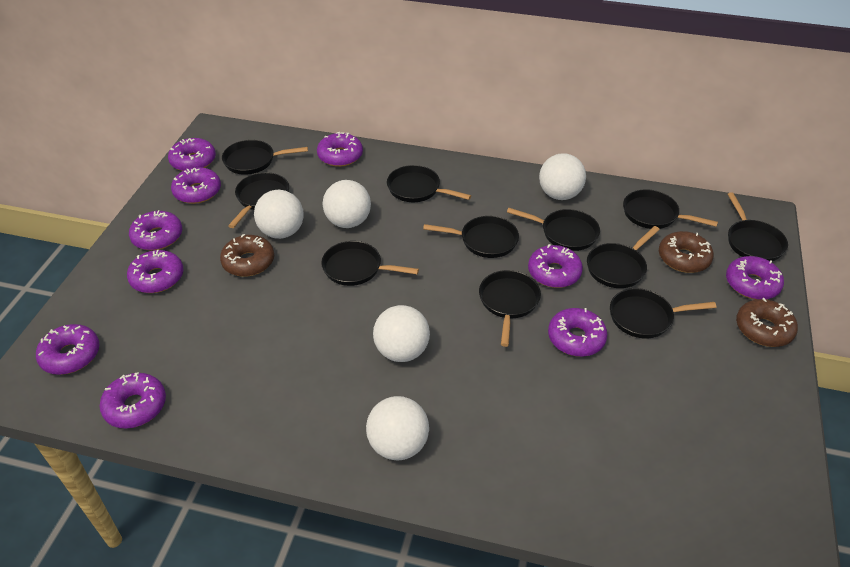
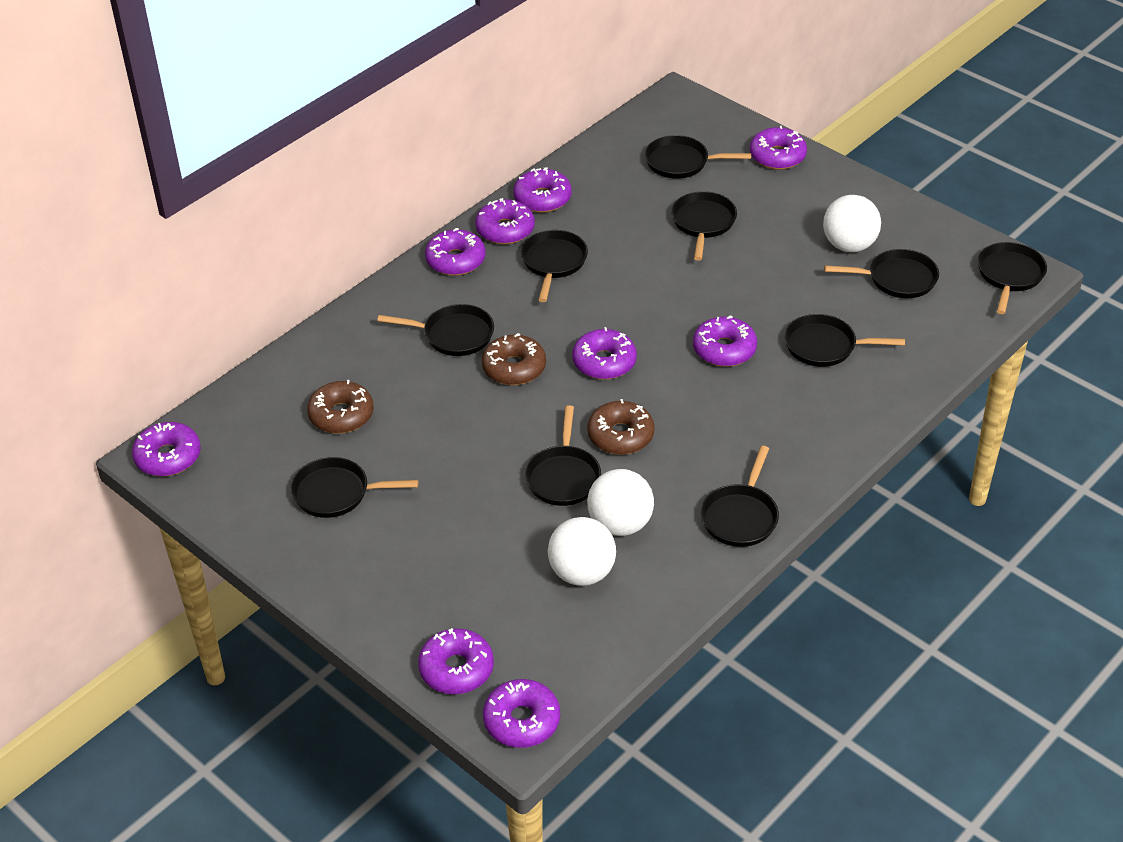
black pan: 11 -> 10
purple donut: 10 -> 9
white ball: 5 -> 3

